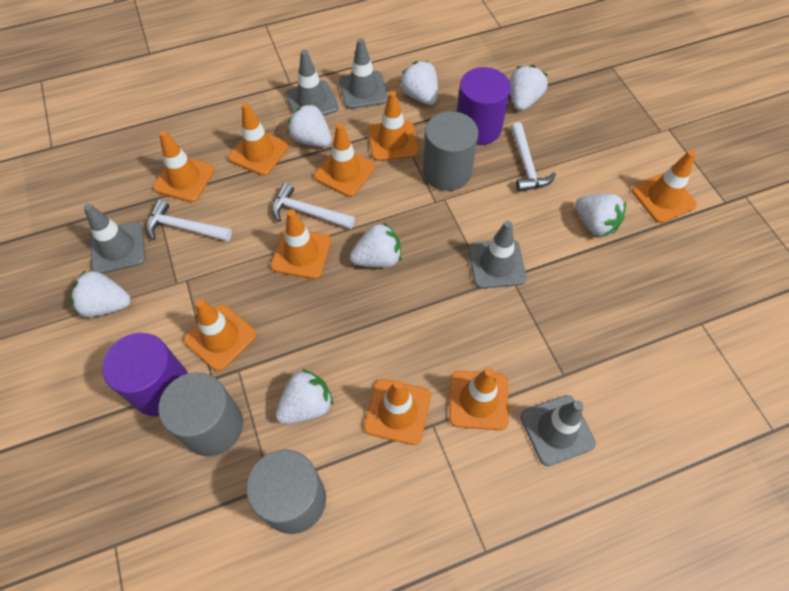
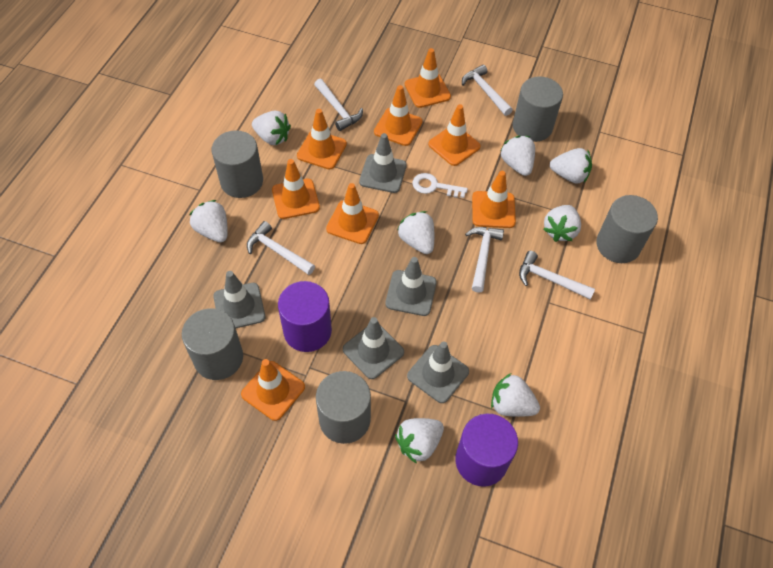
grey cylinder: 3 -> 5
orange traffic cone: 9 -> 8
white hammer: 3 -> 5
white key: 0 -> 1
white strawberry: 7 -> 8

